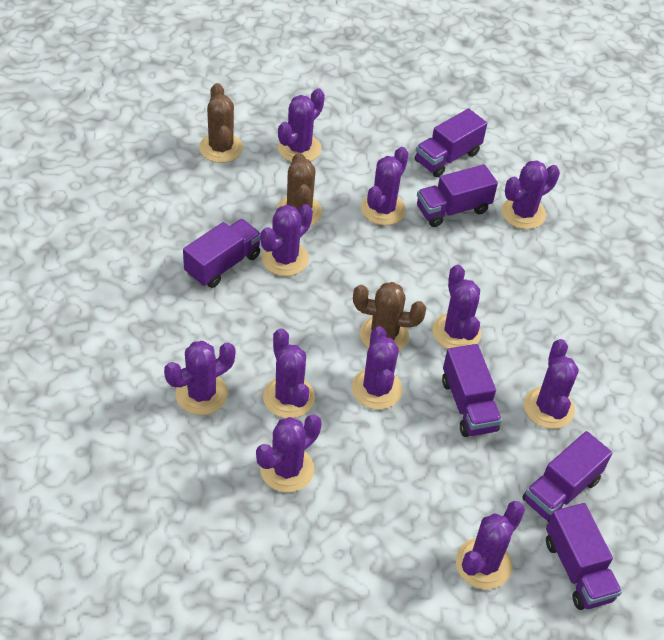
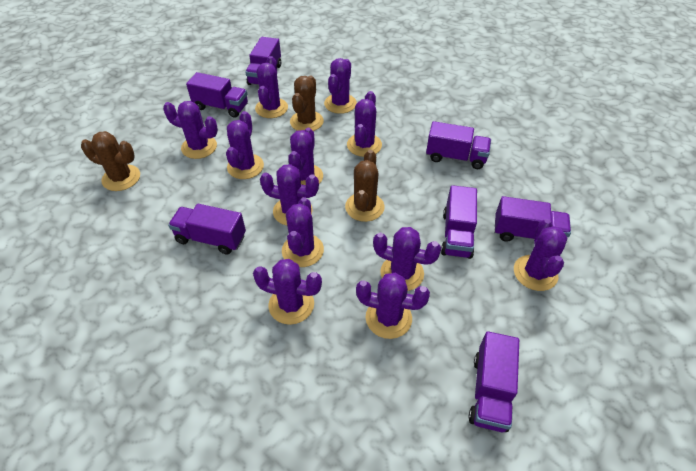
purple cactus: 11 -> 12
purple truck: 6 -> 7

